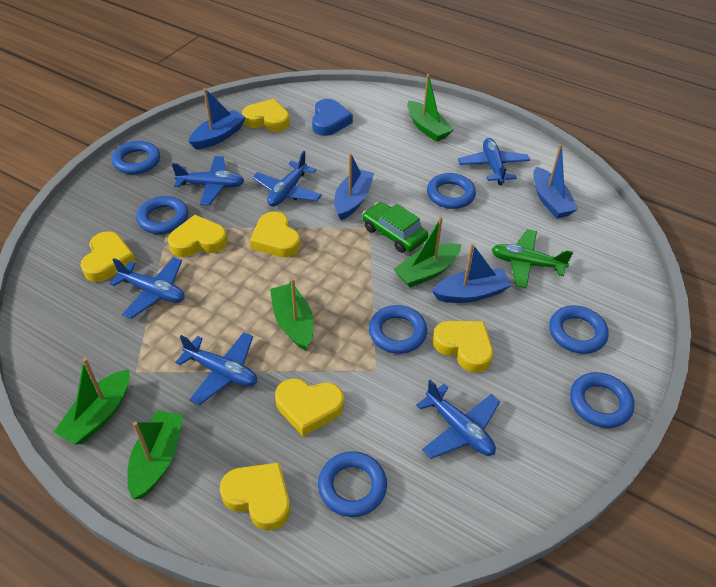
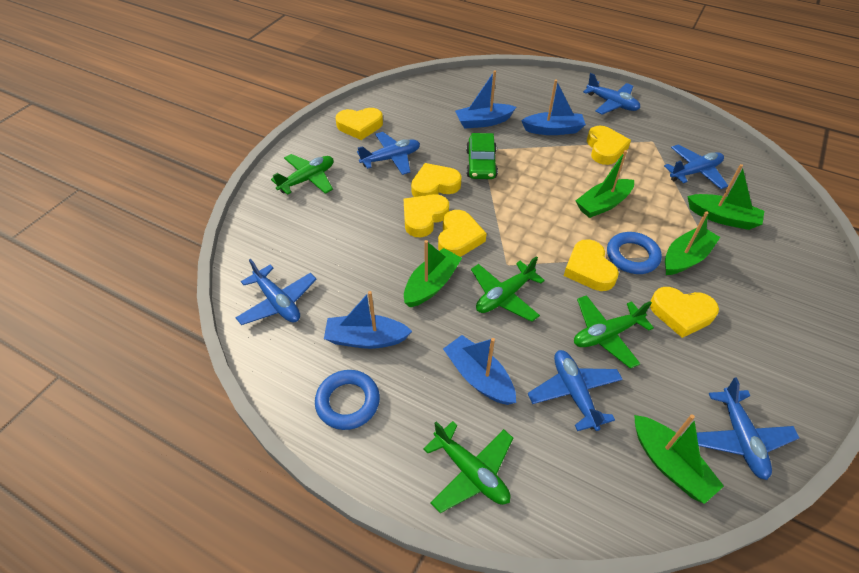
blue heart: 1 -> 0
blue ring: 7 -> 2
green plane: 1 -> 4

